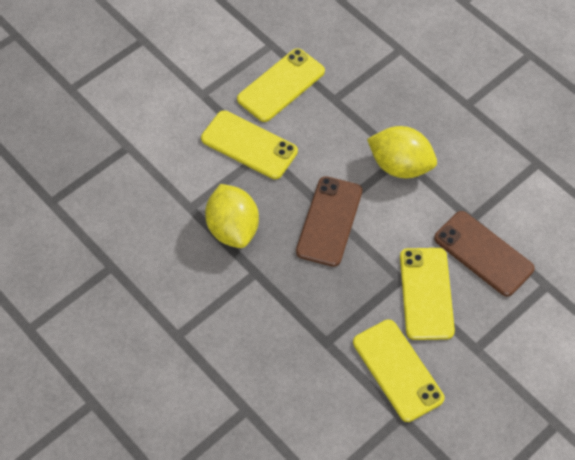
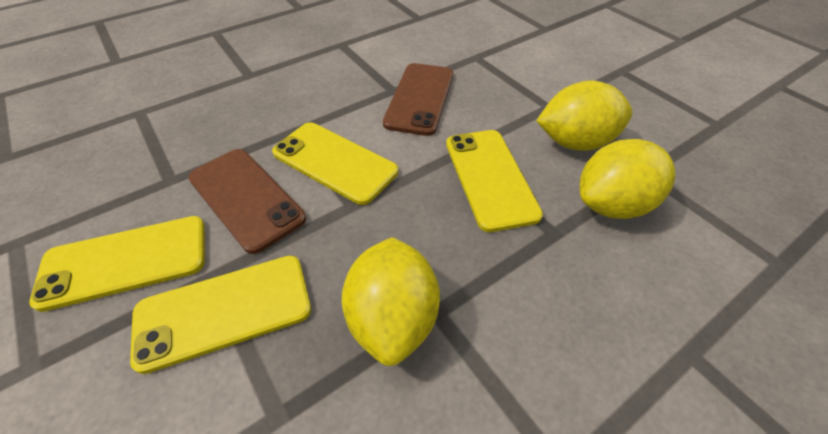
yellow lemon: 2 -> 3

